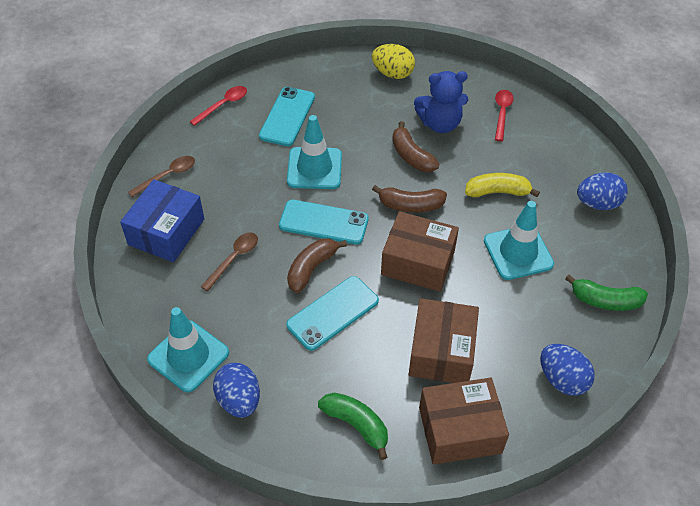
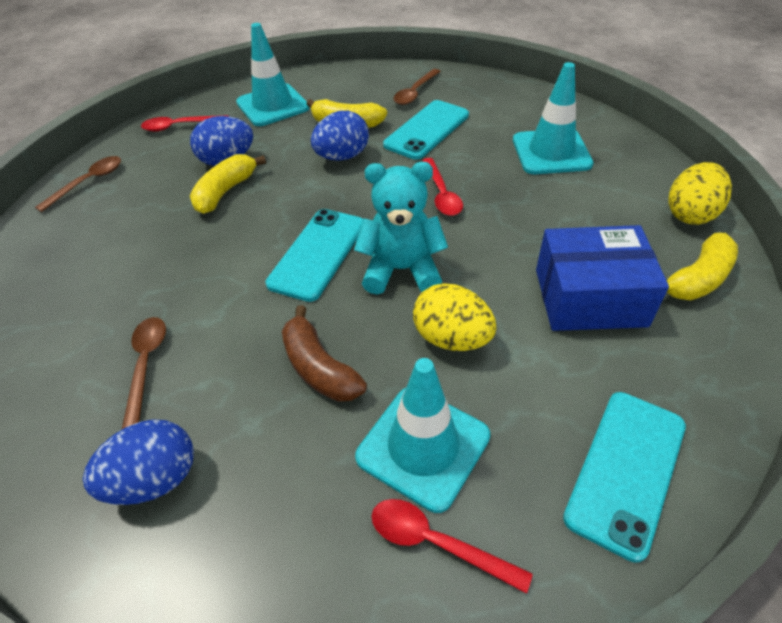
blue teddy bear: 1 -> 0
brown banana: 3 -> 1
brown box: 3 -> 0
brown spoon: 2 -> 3
green banana: 2 -> 0
red spoon: 2 -> 3
turquoise teddy bear: 0 -> 1
yellow banana: 1 -> 3
yellow egg: 1 -> 2

